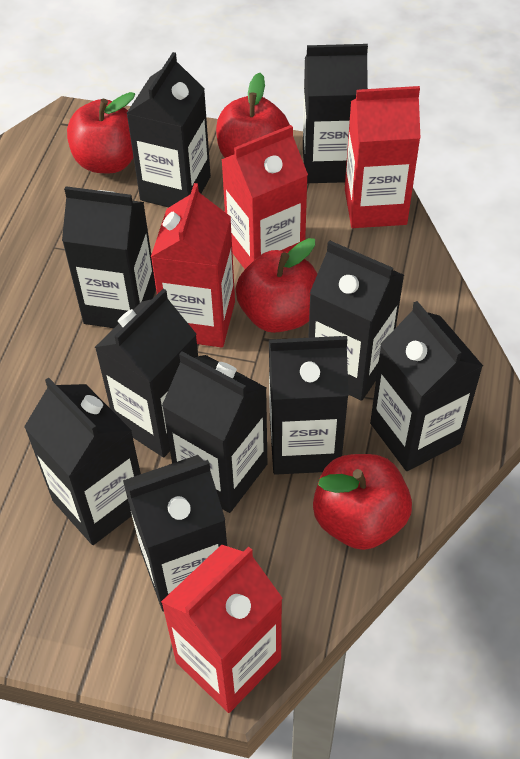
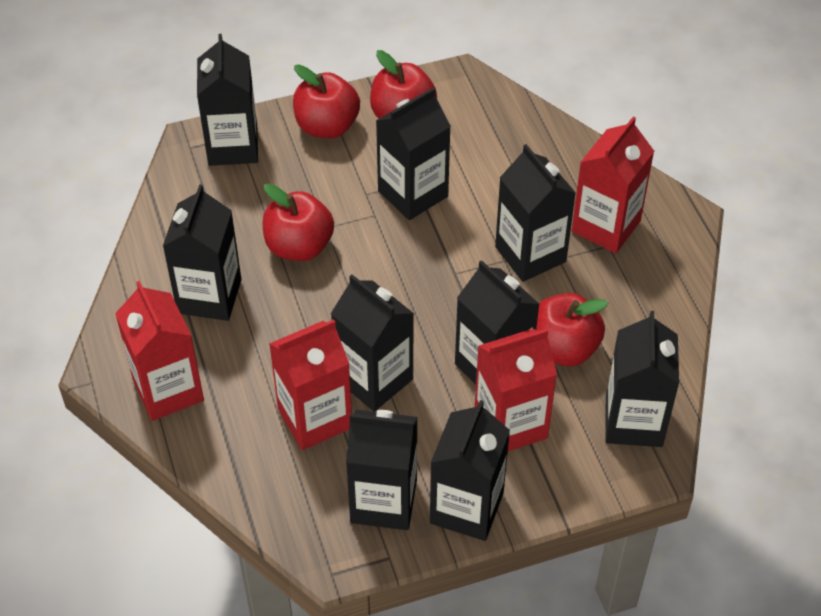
black carton: 10 -> 9

